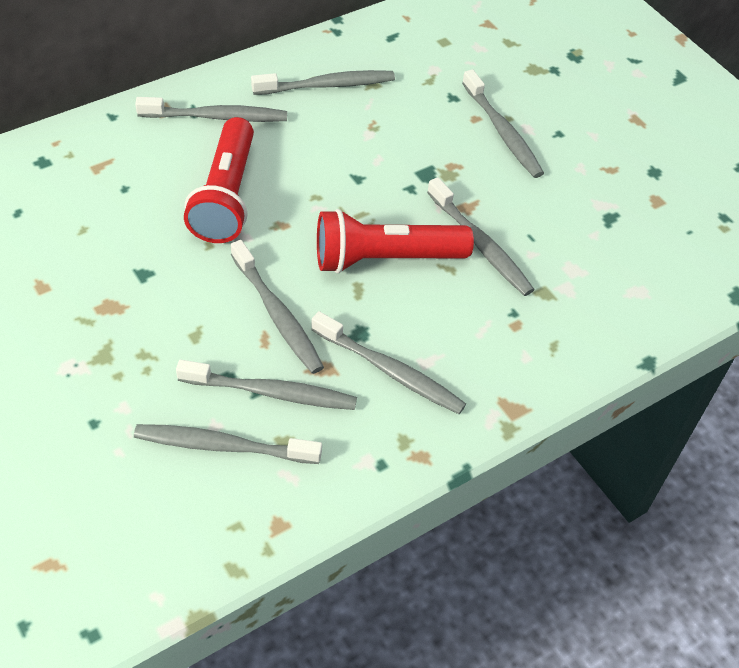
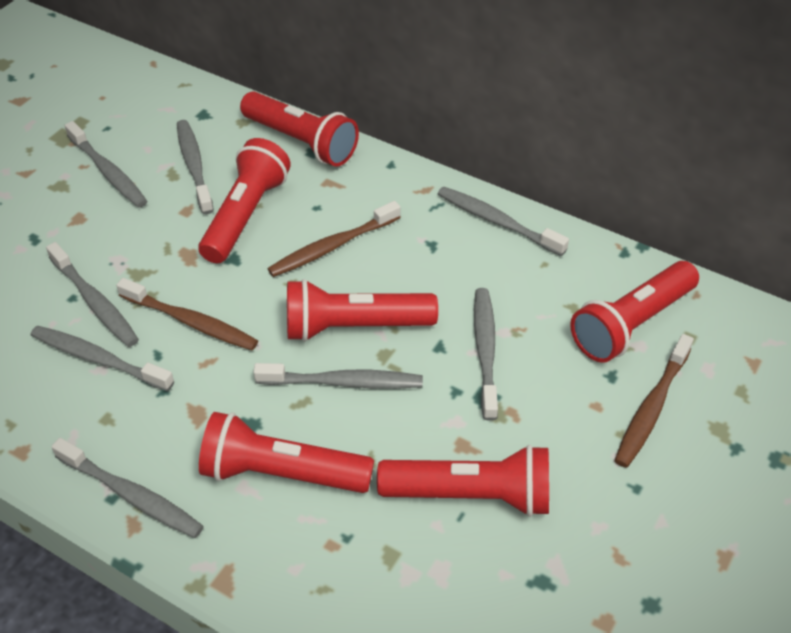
brown toothbrush: 0 -> 3
red flashlight: 2 -> 6

